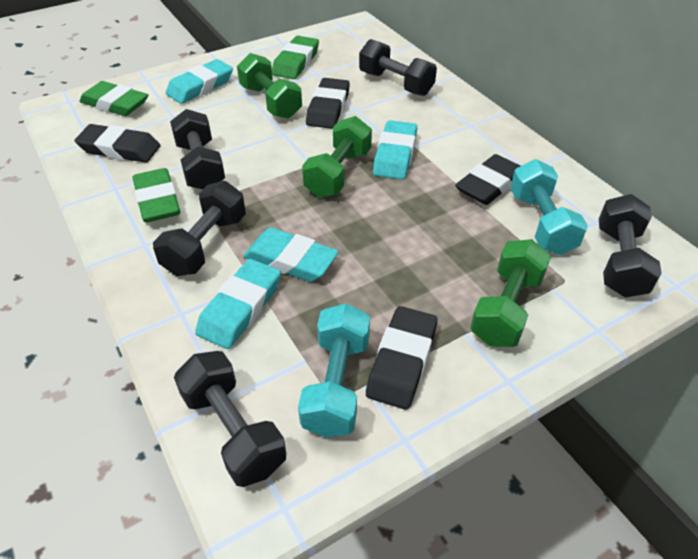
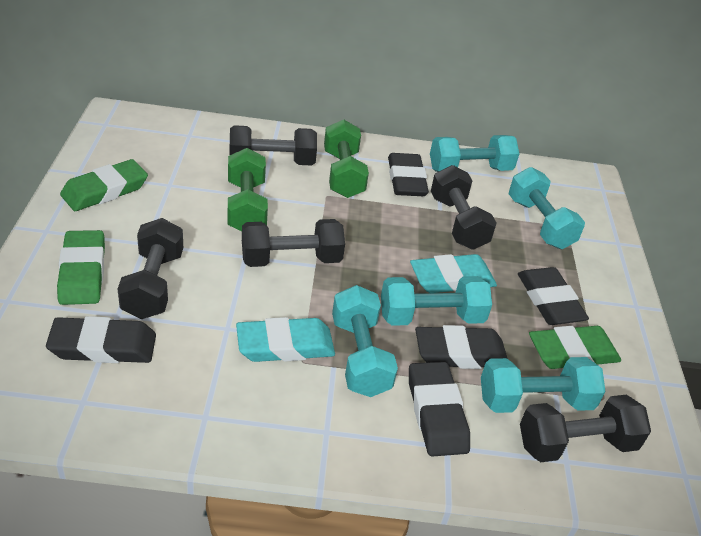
black eraser: 4 -> 5
green dumbbell: 3 -> 2
turquoise dumbbell: 2 -> 5
turquoise eraser: 4 -> 2

